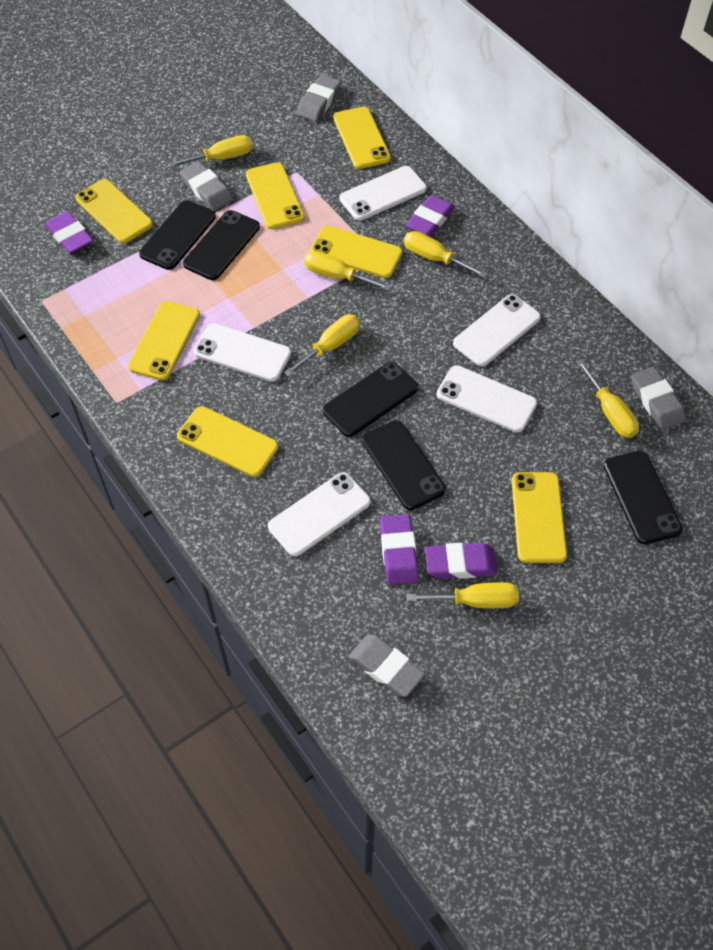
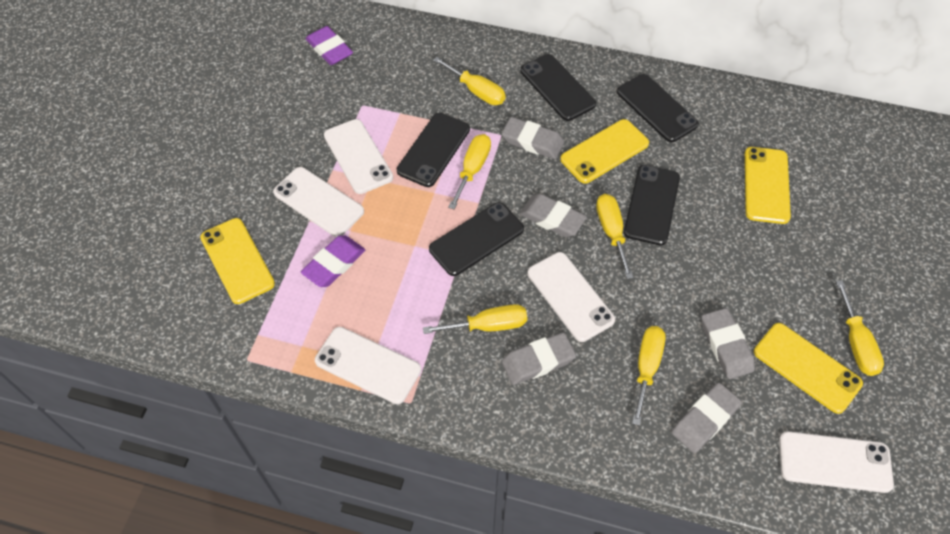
grey eraser: 4 -> 5
purple eraser: 4 -> 2
yellow phone: 7 -> 4

